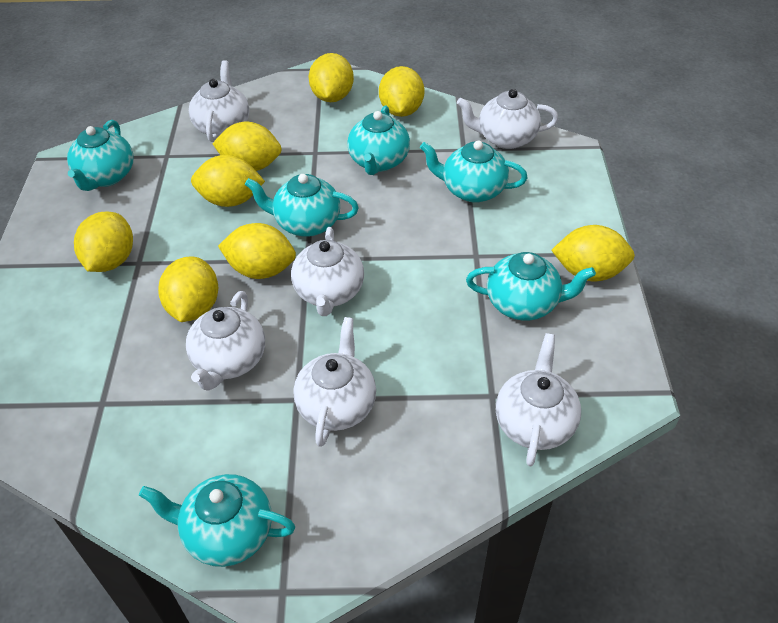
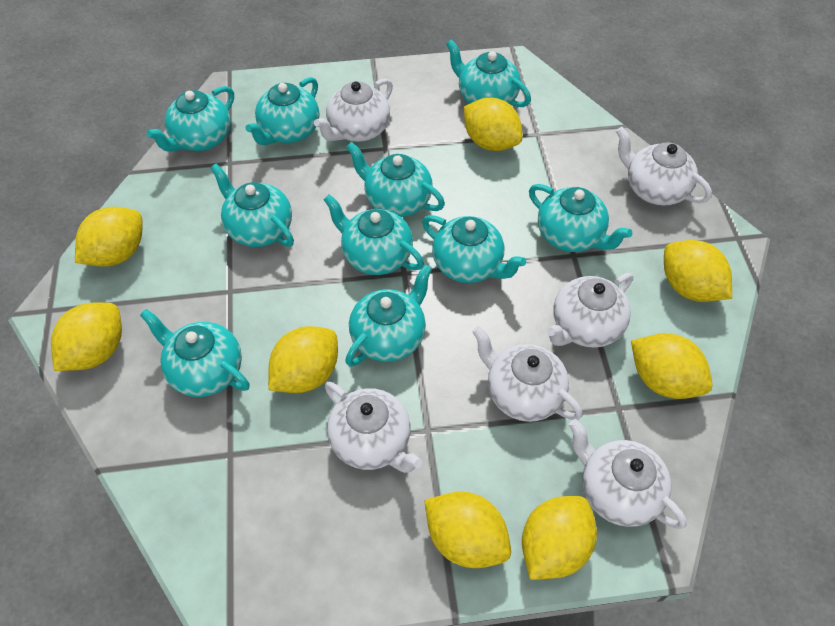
turquoise teapot: 6 -> 10

